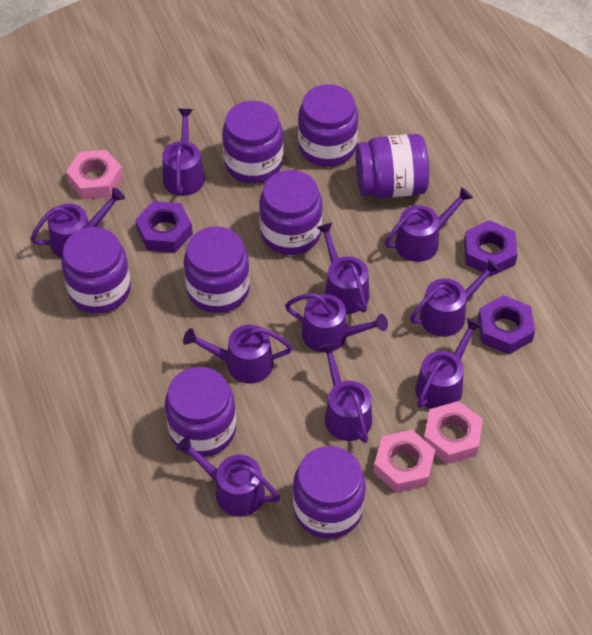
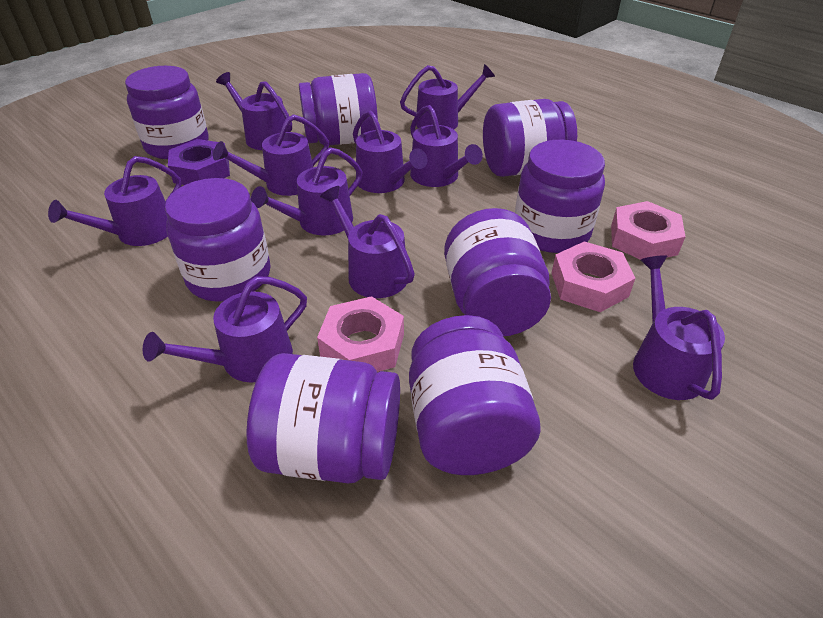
purple nut: 3 -> 1

